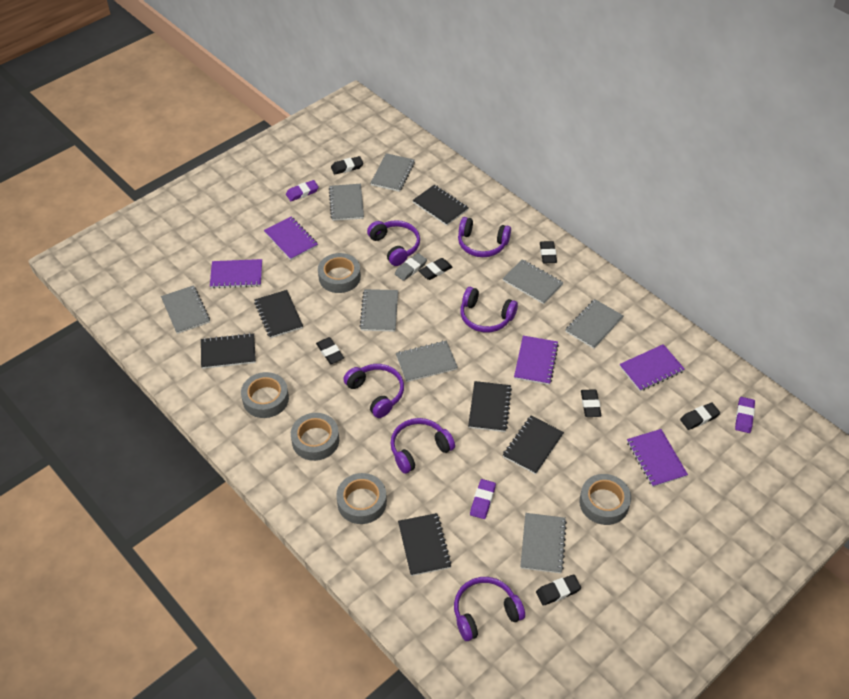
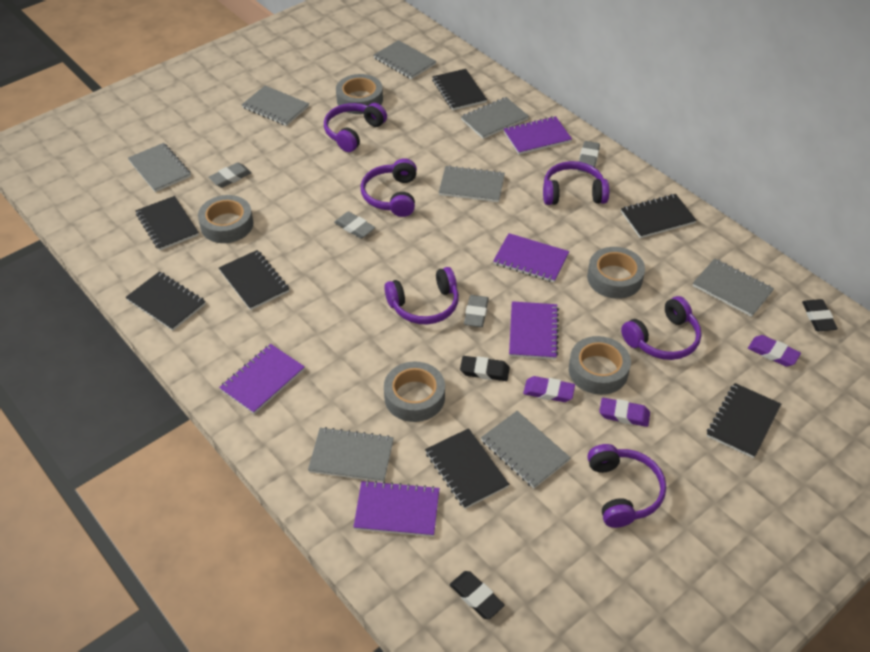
black eraser: 7 -> 3
black notebook: 6 -> 7
grey eraser: 1 -> 4

